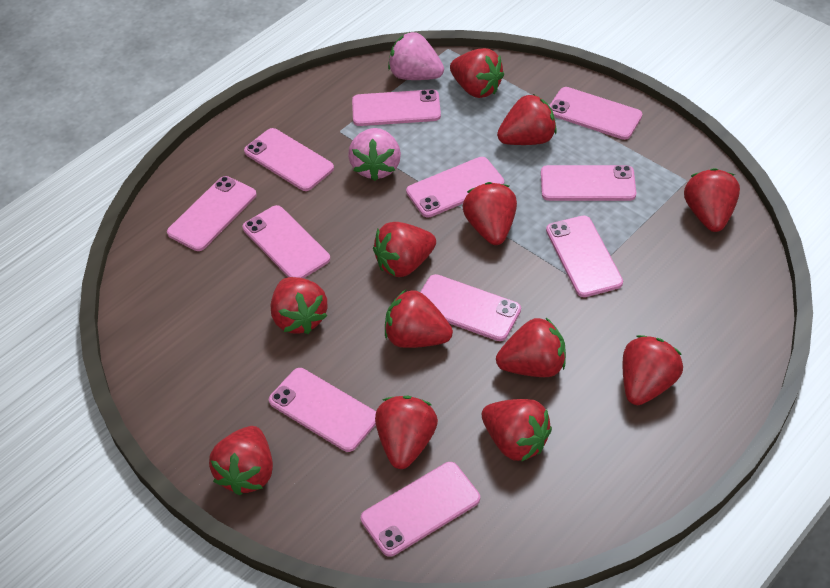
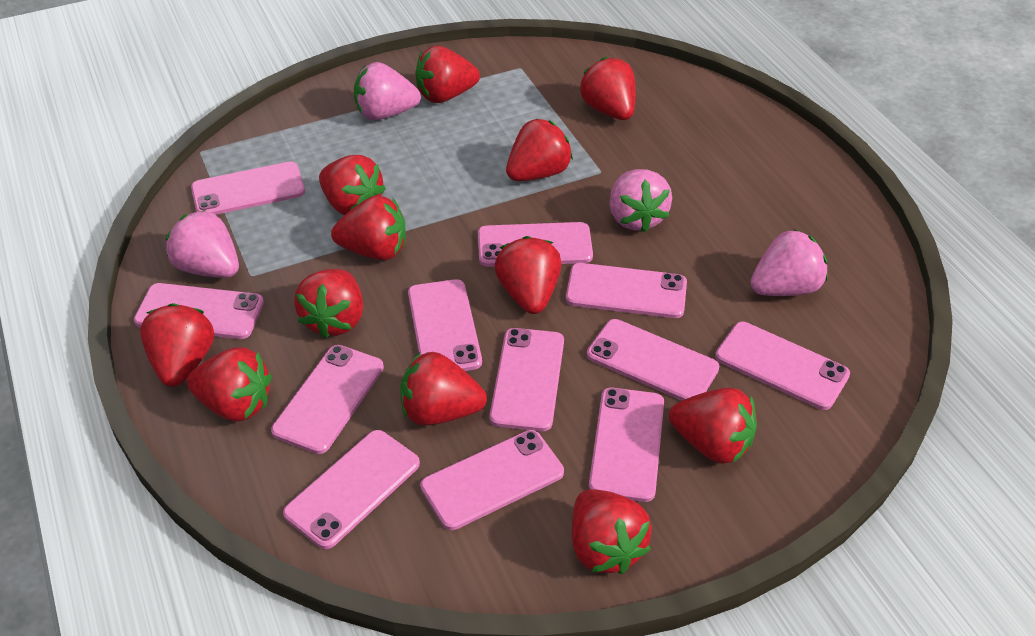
pink phone: 11 -> 12
pink strawberry: 2 -> 4

